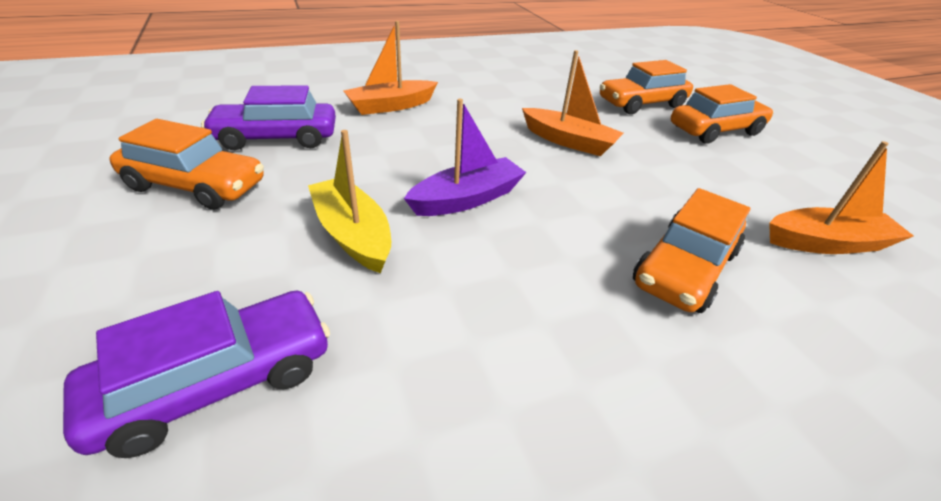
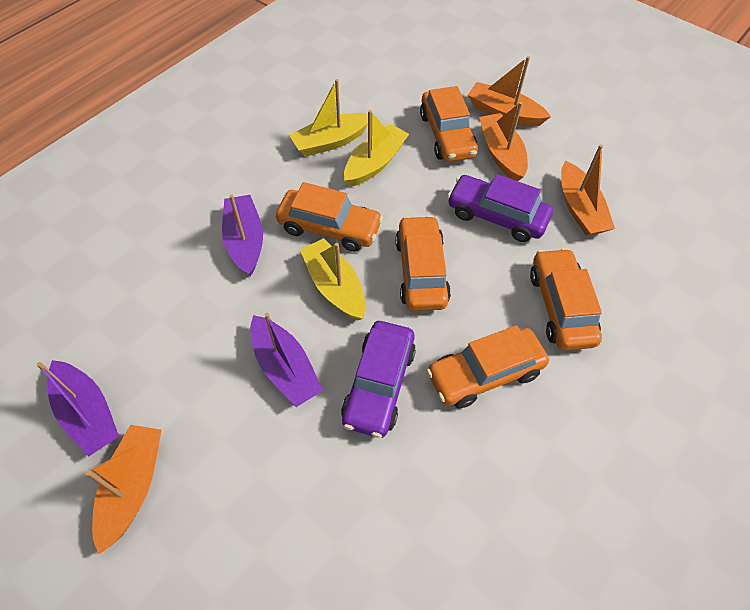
orange boat: 3 -> 4
orange car: 4 -> 5
purple boat: 1 -> 3
yellow boat: 1 -> 3

